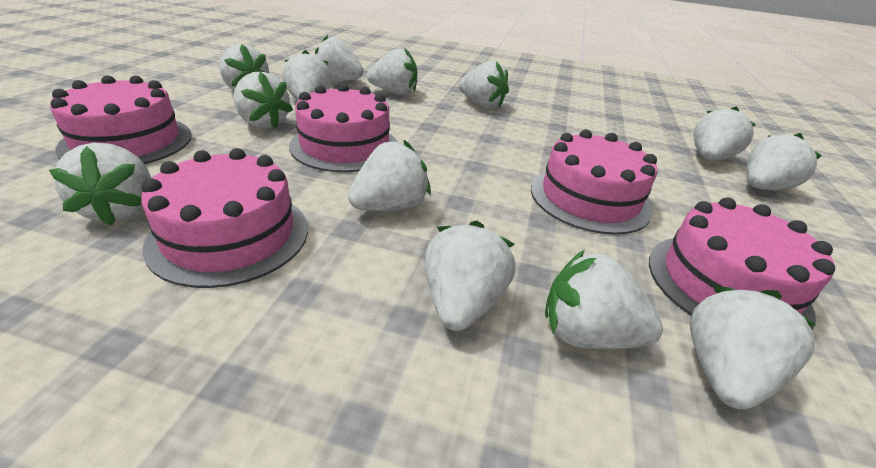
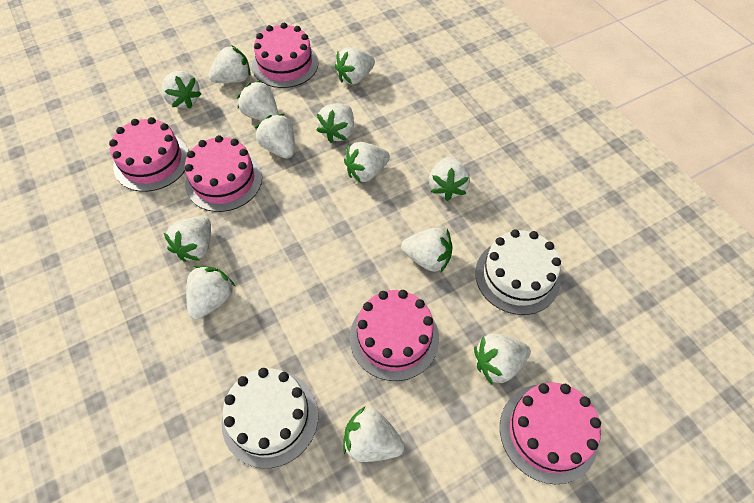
white cake: 0 -> 2

